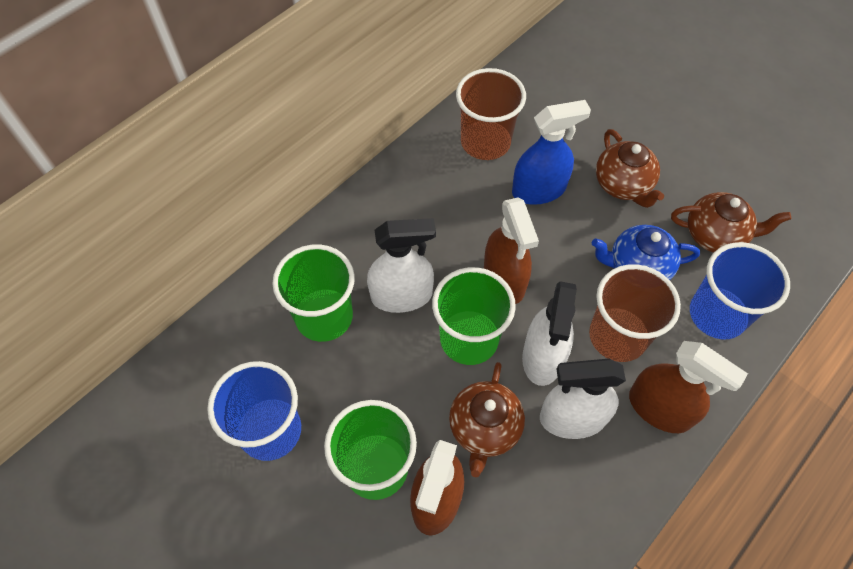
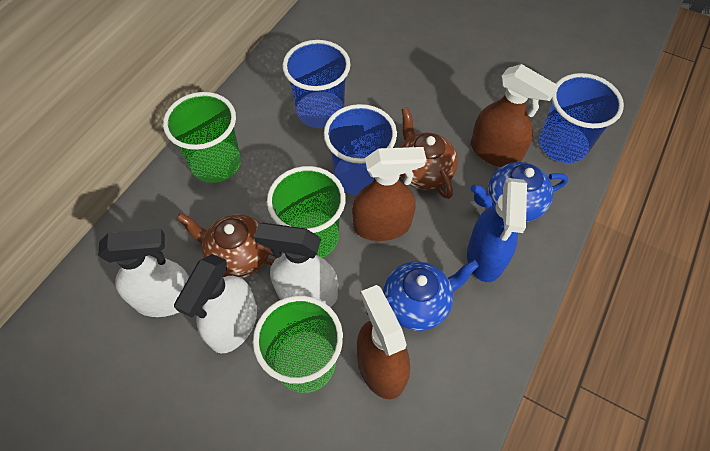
blue cup: 2 -> 3
blue teapot: 1 -> 2
brown cup: 2 -> 0
brown teapot: 3 -> 2

